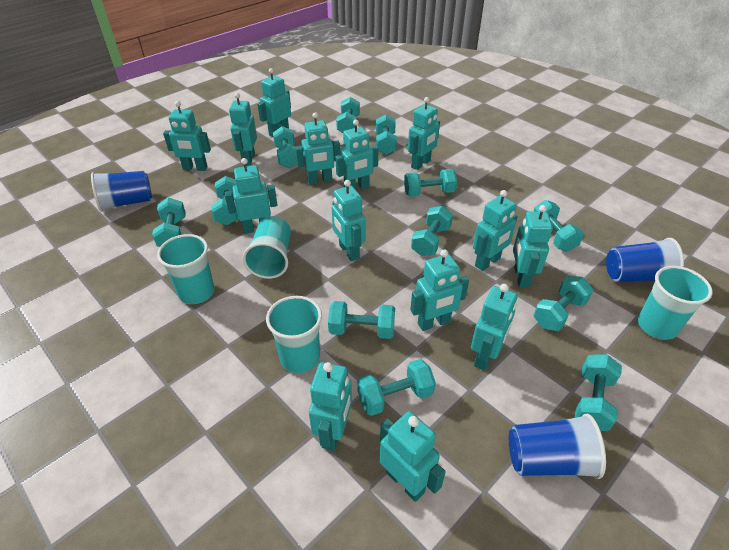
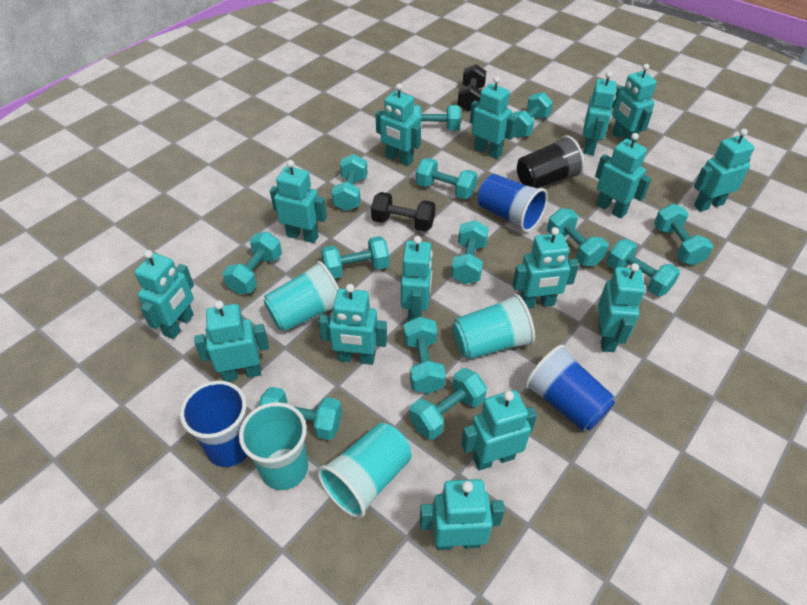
black cup: 0 -> 1
black dumbbell: 0 -> 2
turquoise dumbbell: 12 -> 13
turquoise robot: 14 -> 15

